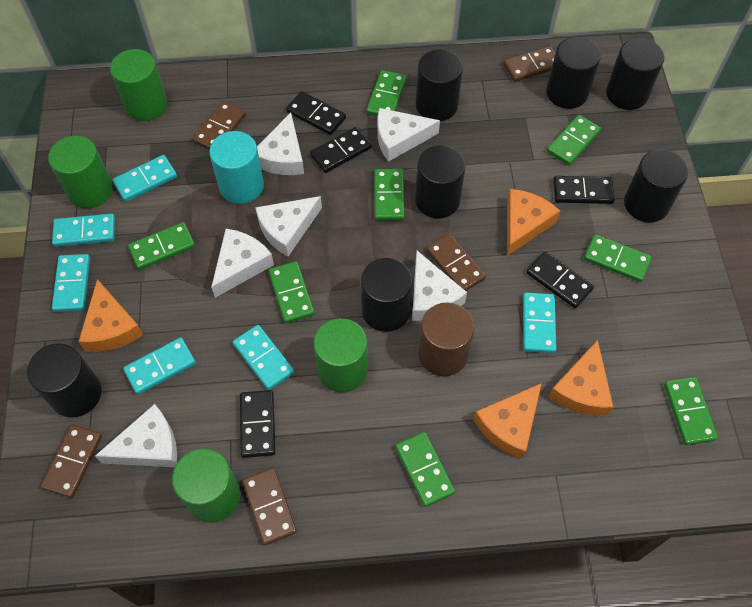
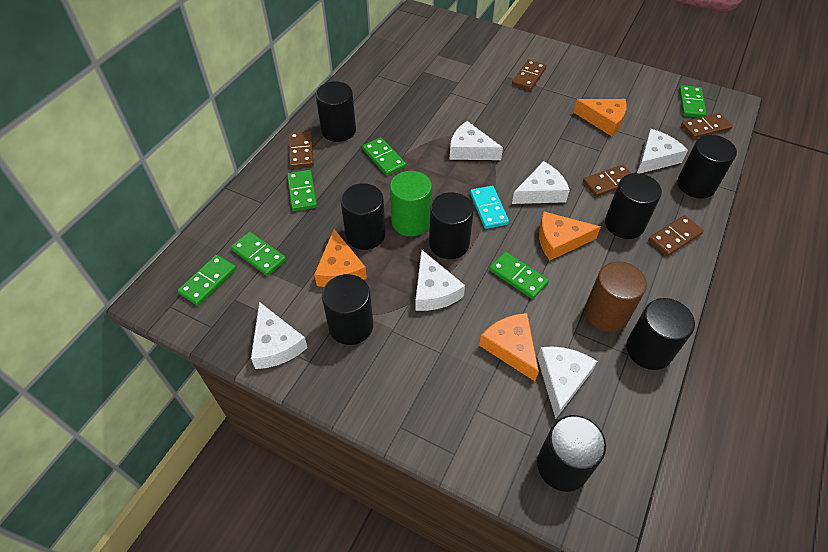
black cylinder: 7 -> 8
black domino: 5 -> 0
green cylinder: 4 -> 1
green domino: 8 -> 6
turquoise cylinder: 1 -> 0
turquoise domino: 6 -> 1

